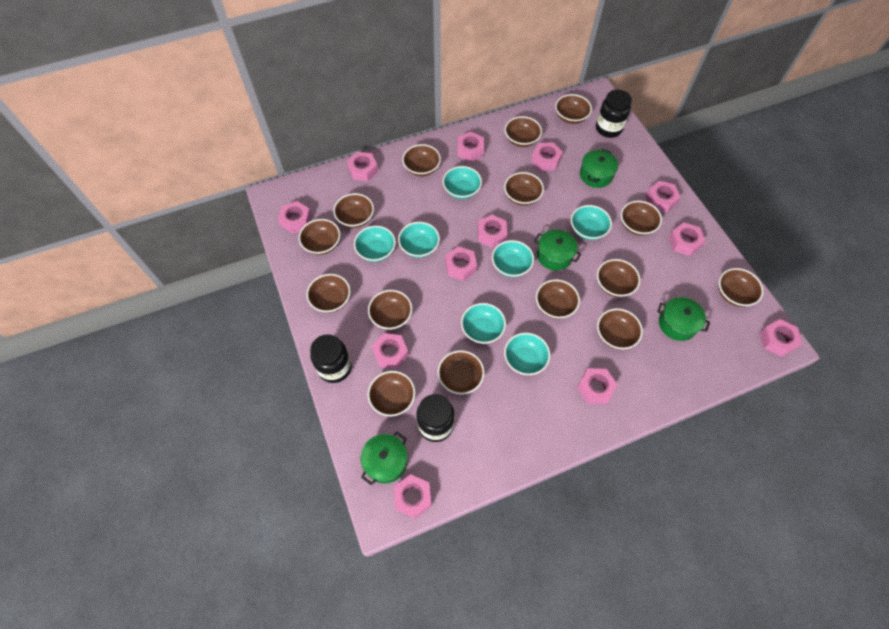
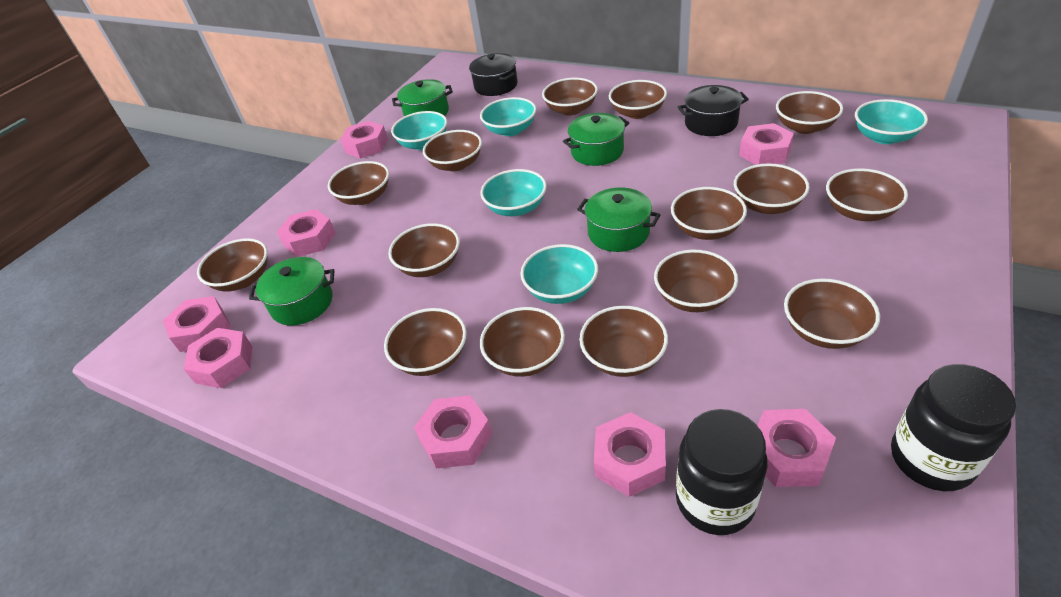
black jar: 3 -> 2
black pot: 0 -> 2
pink nut: 12 -> 8
turquoise bowl: 7 -> 5

